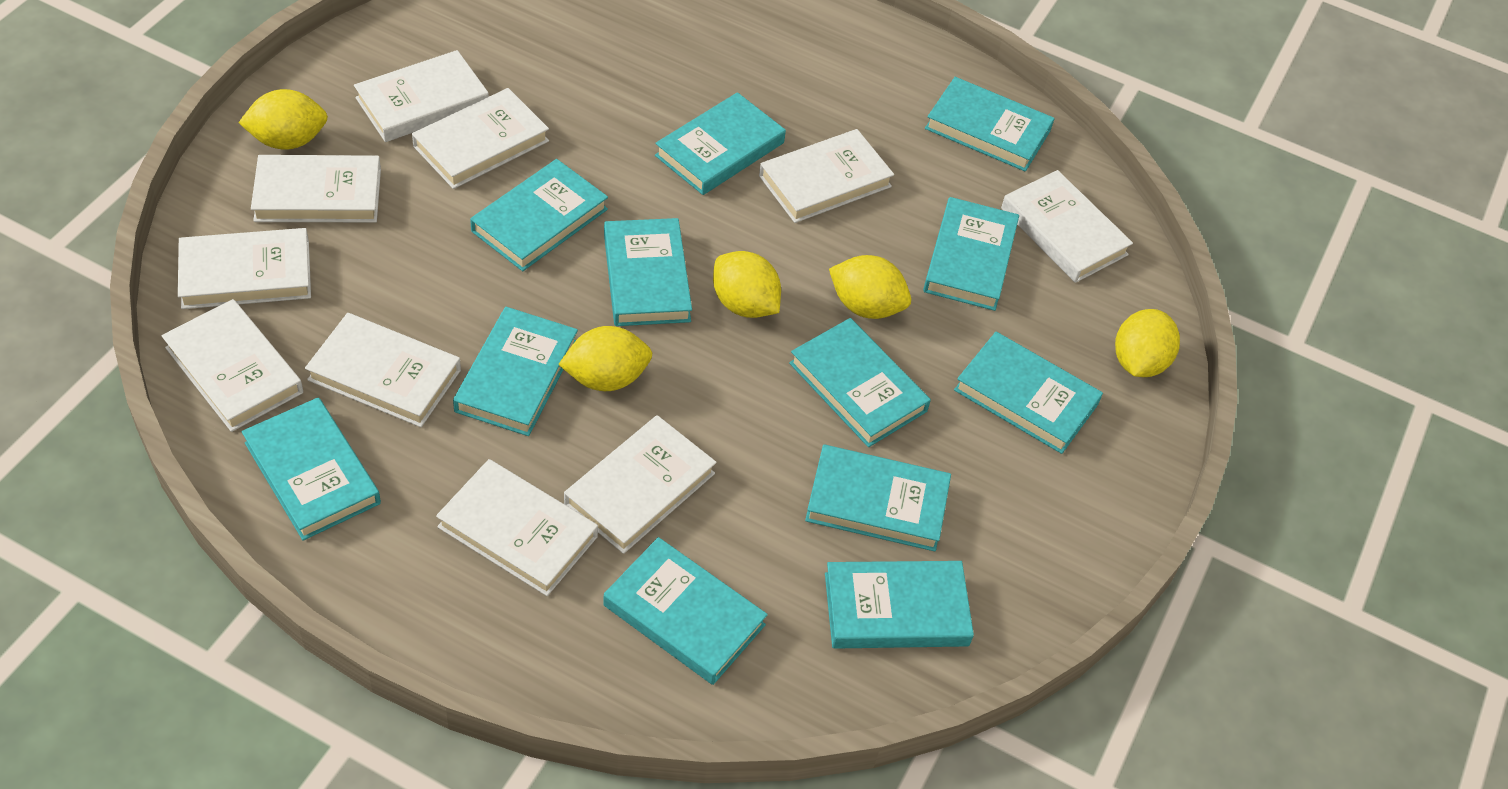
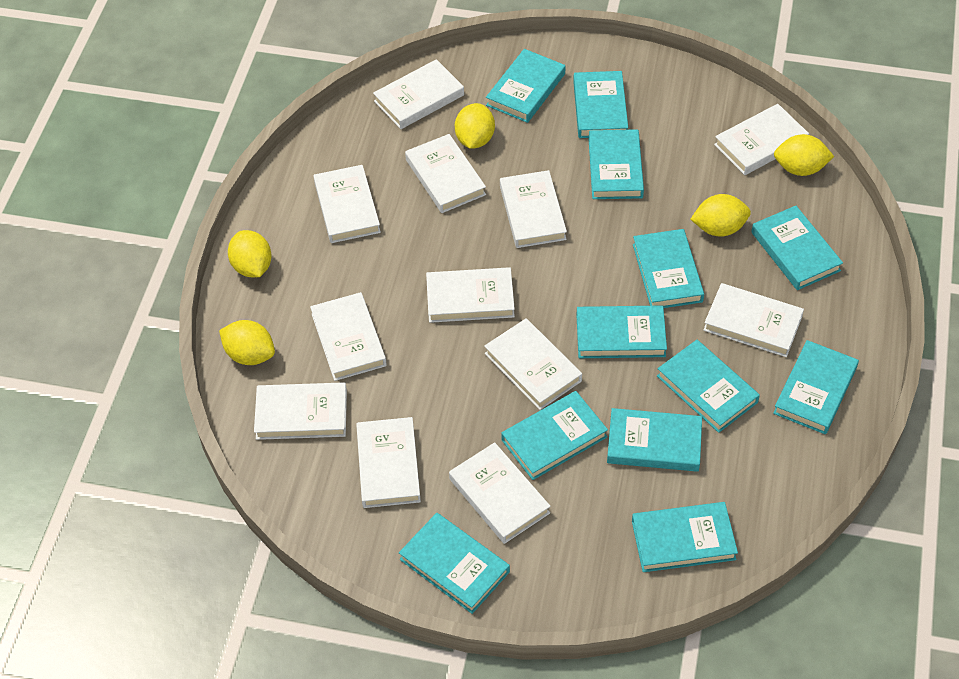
white book: 10 -> 12

